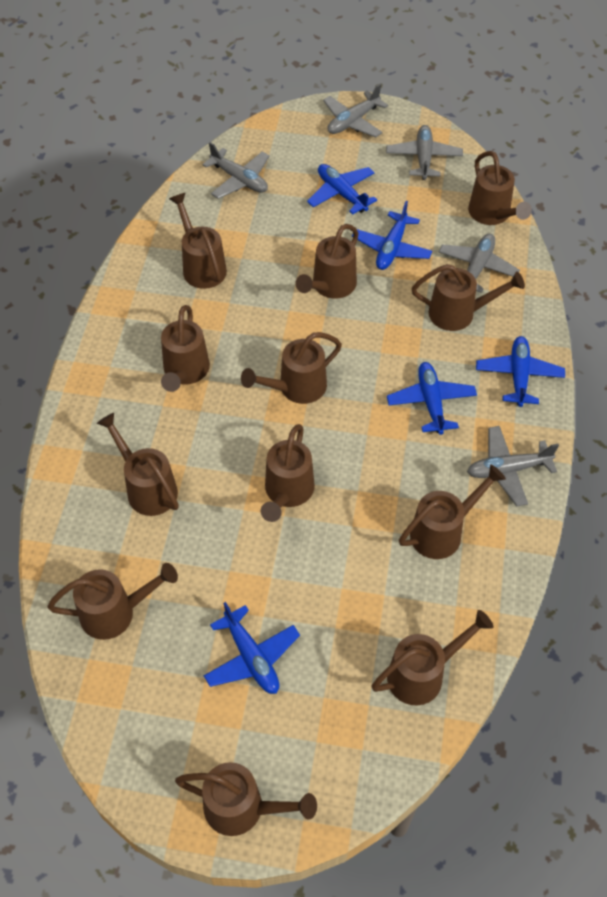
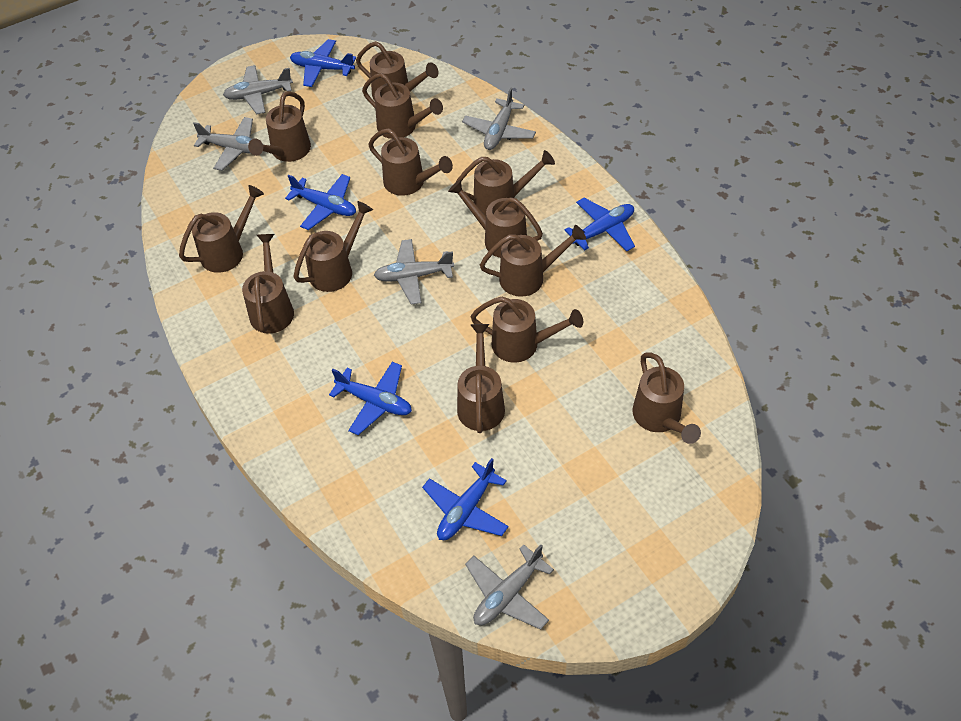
brown watering can: 12 -> 13

